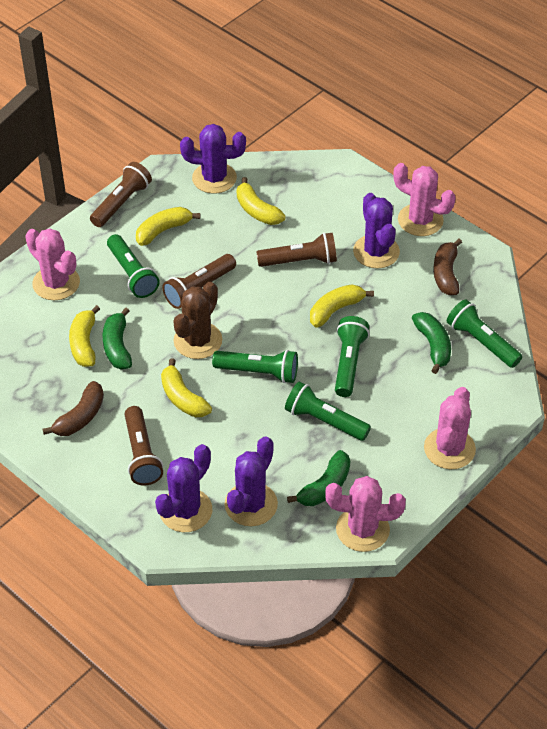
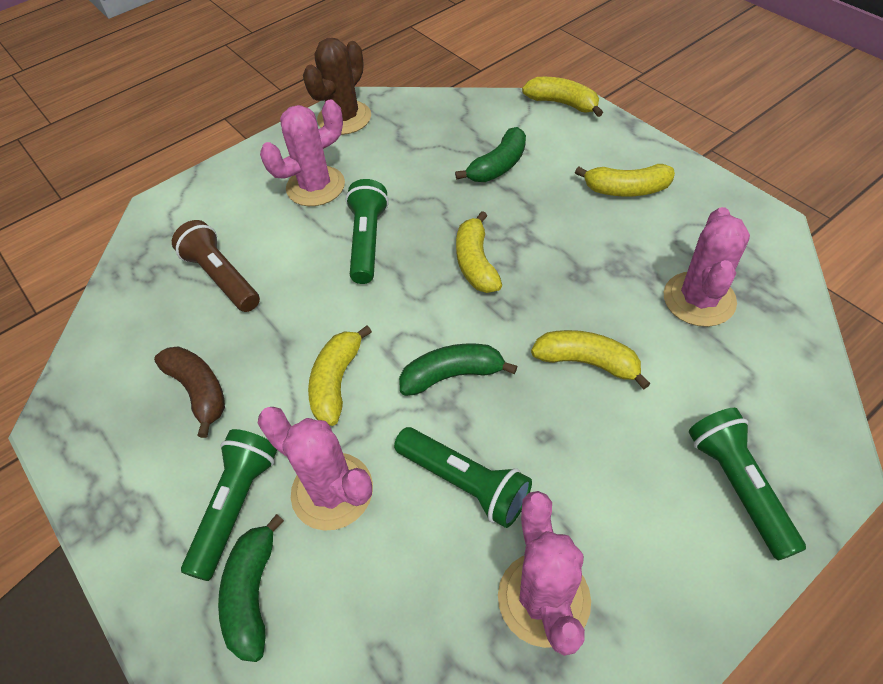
brown banana: 2 -> 1
brown flashlight: 4 -> 1
green flashlight: 5 -> 4
purple cactus: 4 -> 0

